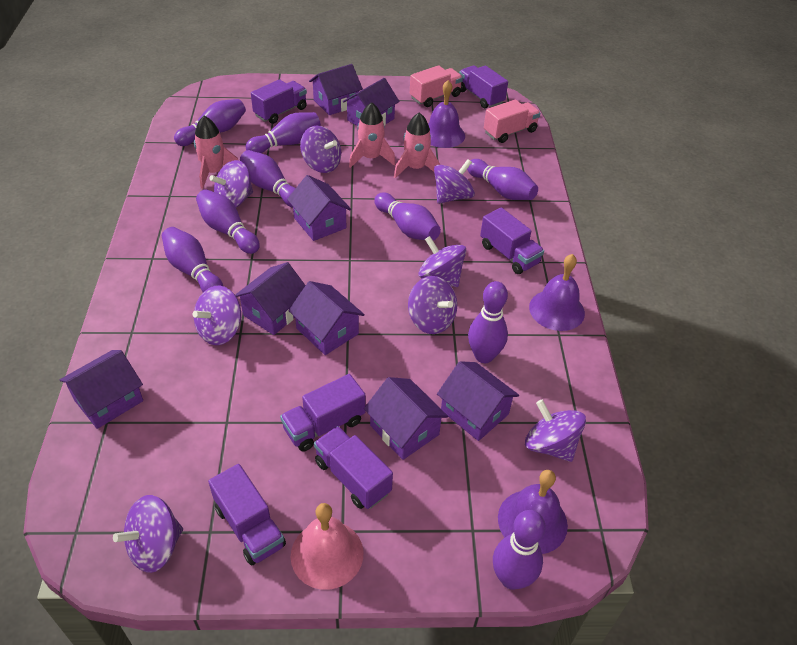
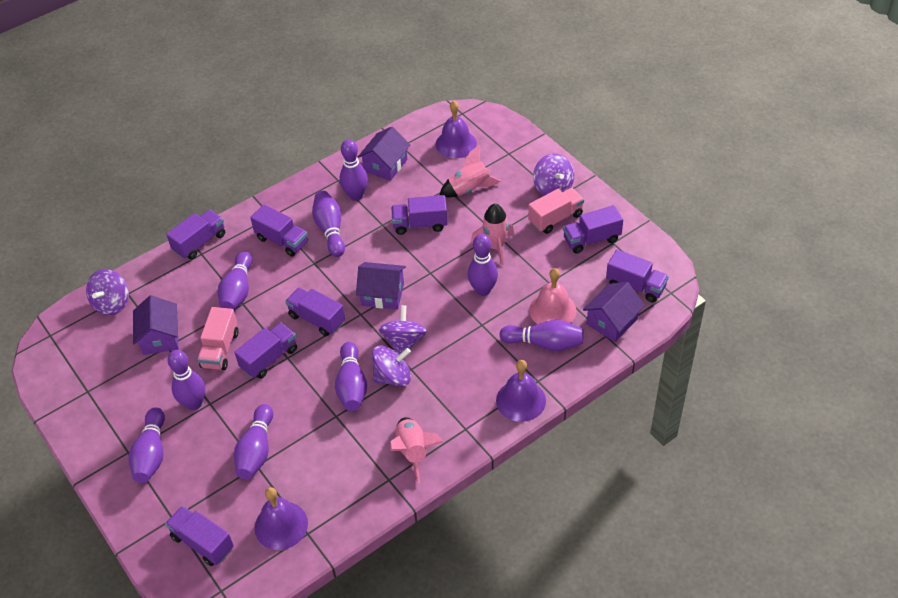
purple house: 8 -> 4
purple spinning top: 8 -> 4
purple truck: 6 -> 8

